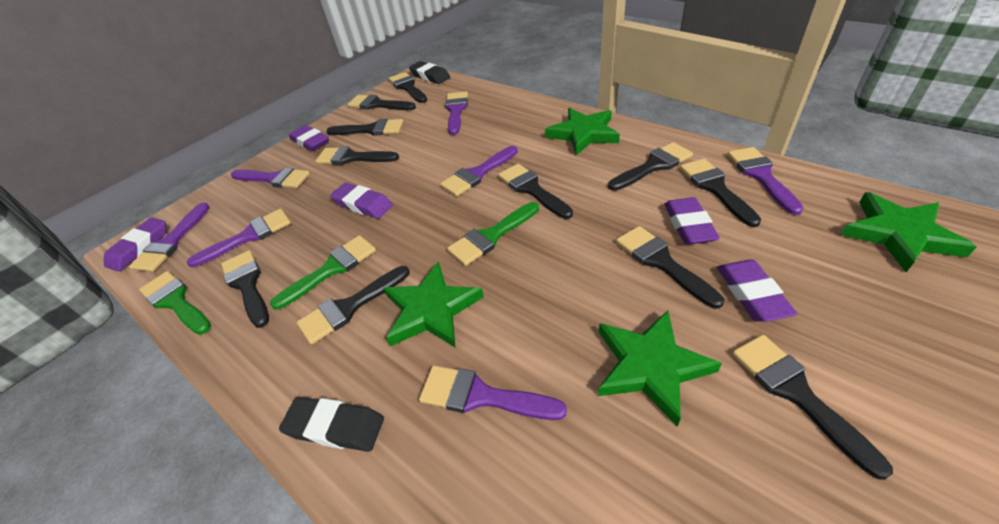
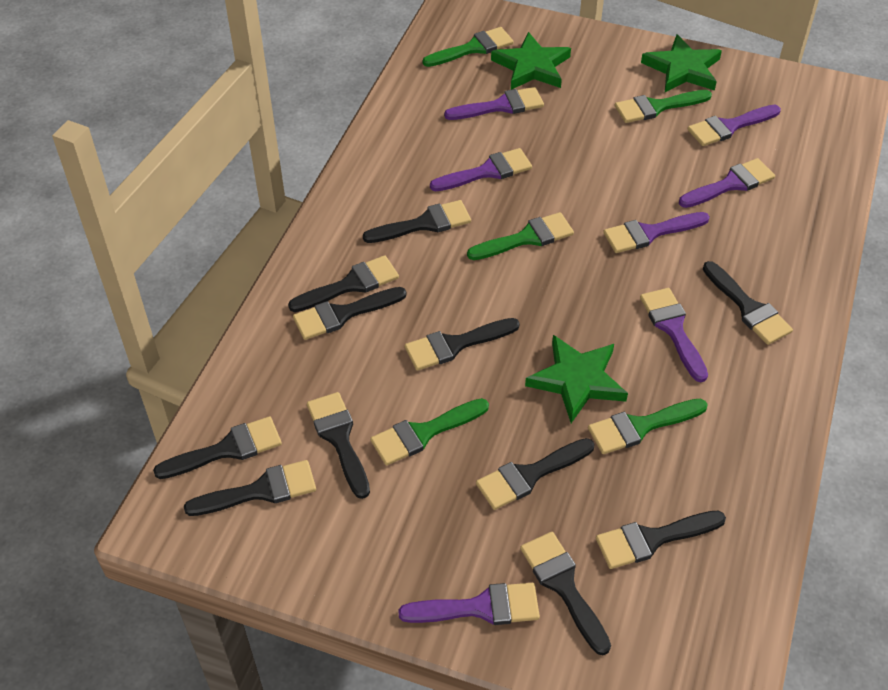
black eraser: 2 -> 0
green brush: 3 -> 5
green star: 4 -> 3
purple eraser: 5 -> 0

